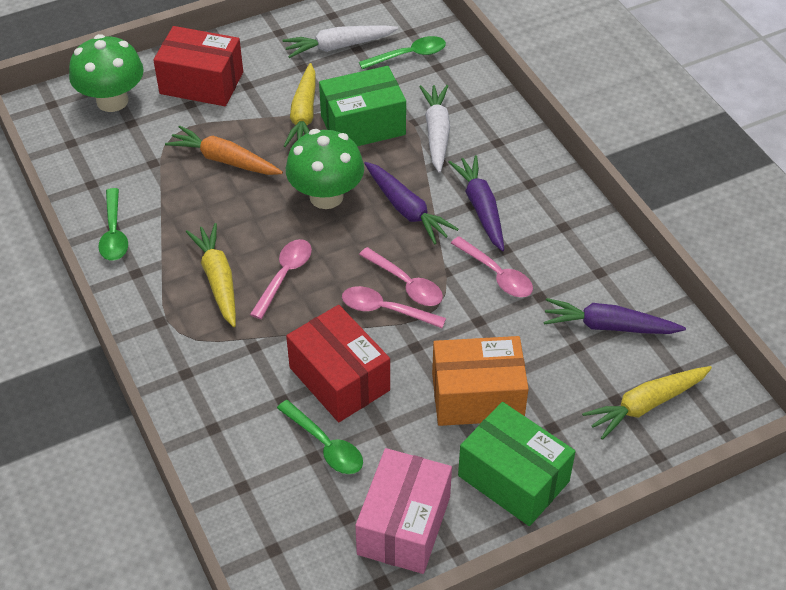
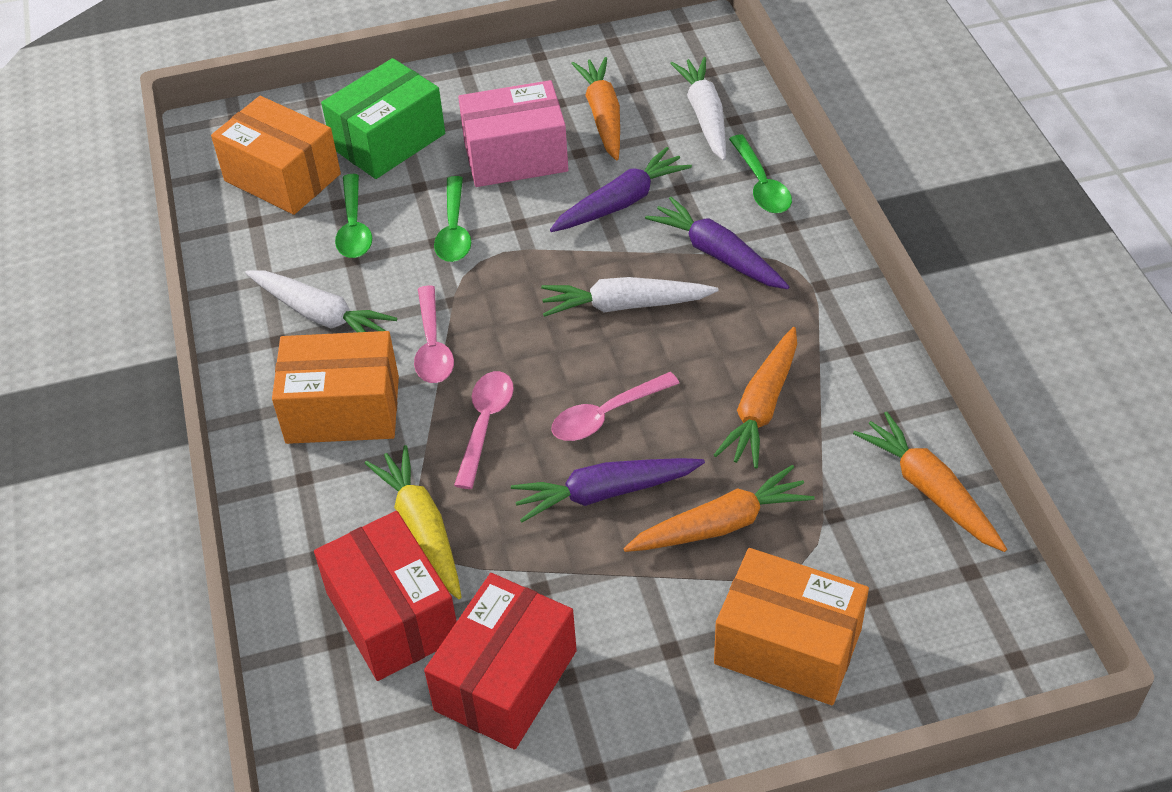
green box: 2 -> 1
green mushroom: 2 -> 0
orange box: 1 -> 3
orange carrot: 1 -> 4
pink spoon: 4 -> 3
white carrot: 2 -> 3
yellow carrot: 3 -> 1

